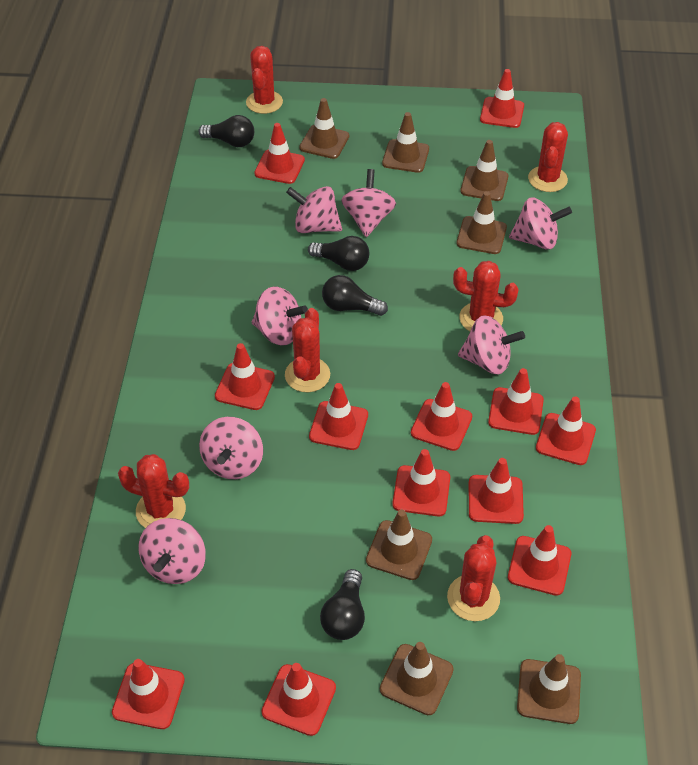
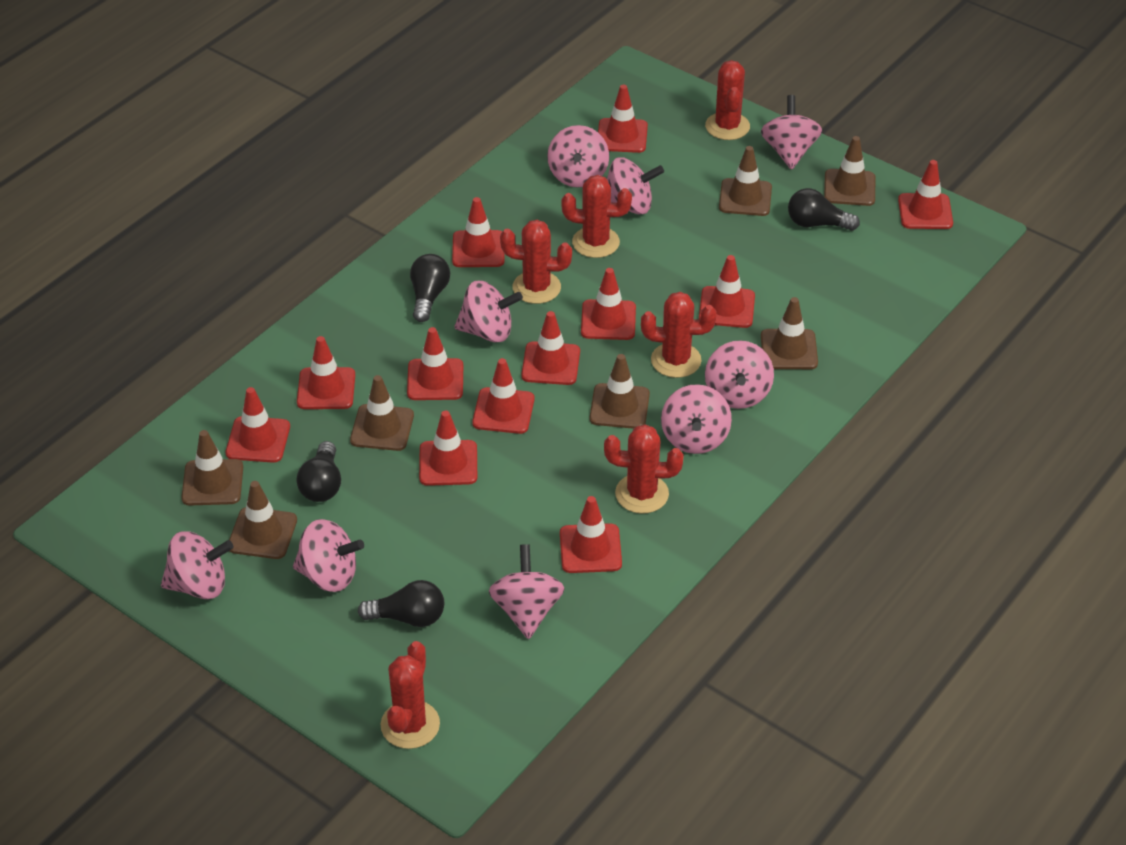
pink spinning top: 7 -> 9

